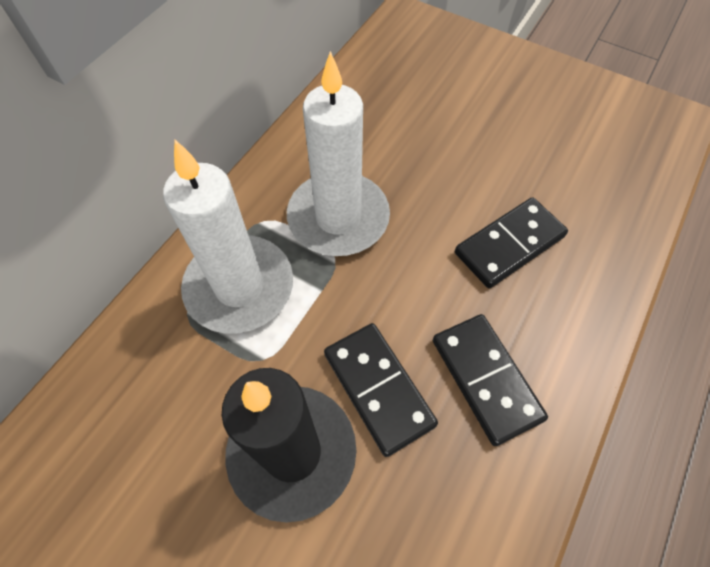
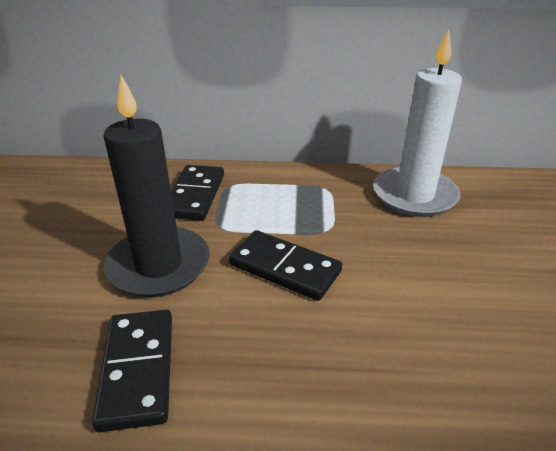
white candle: 2 -> 1

